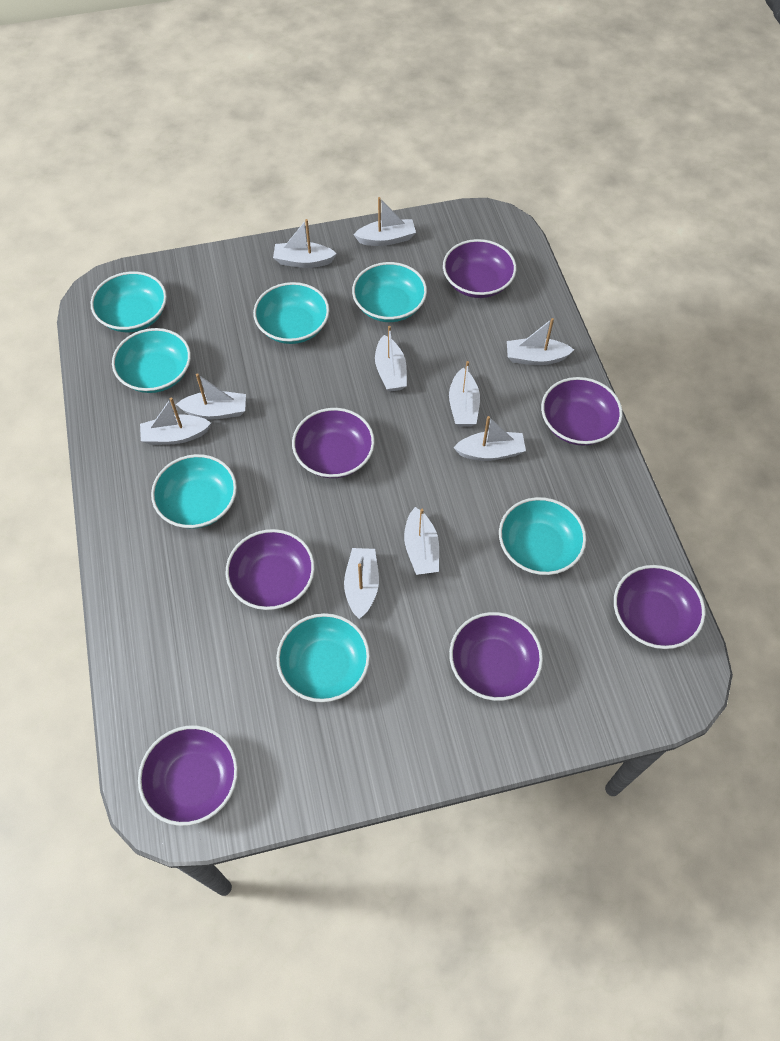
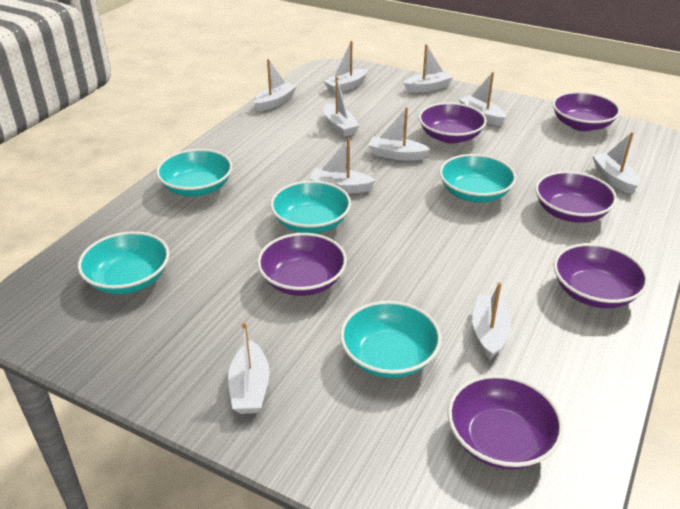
purple bowl: 7 -> 6
turquoise bowl: 7 -> 5

